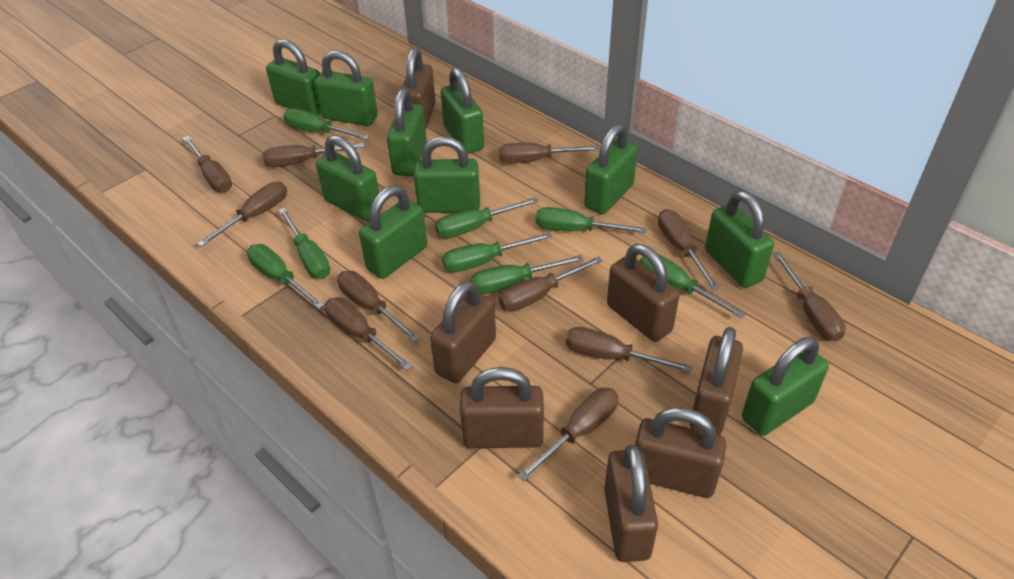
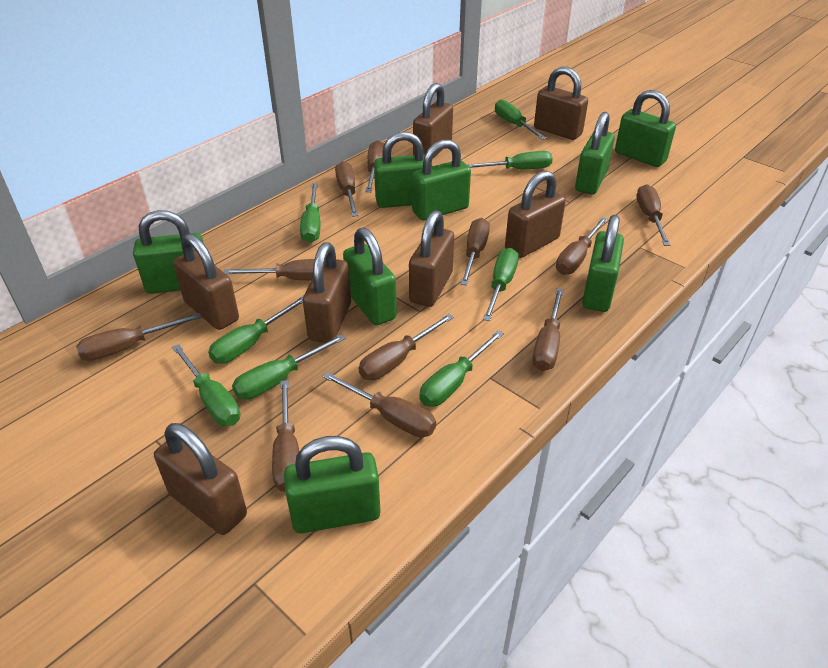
green padlock: 10 -> 8

